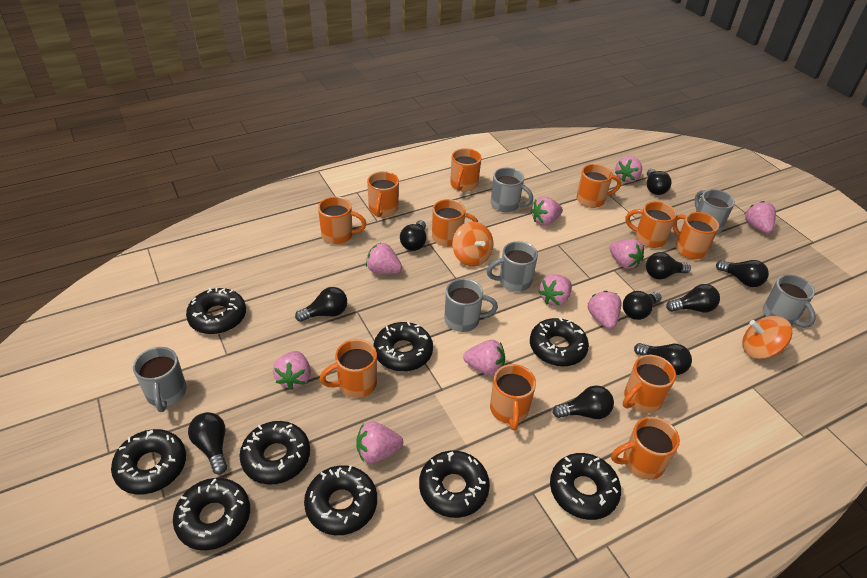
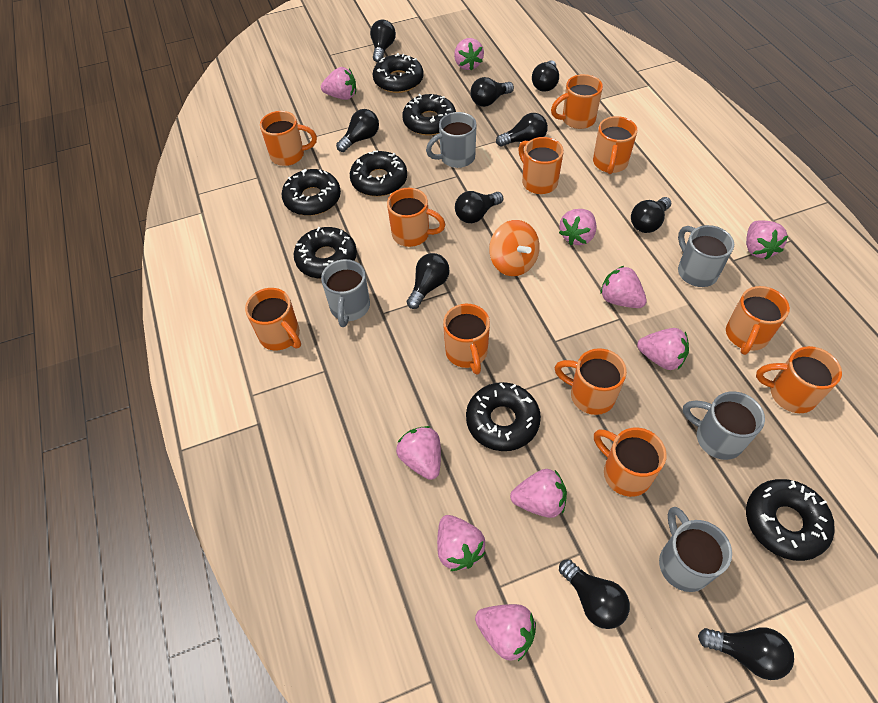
black donut: 9 -> 7
grey mug: 6 -> 5
orange spinning top: 2 -> 1

